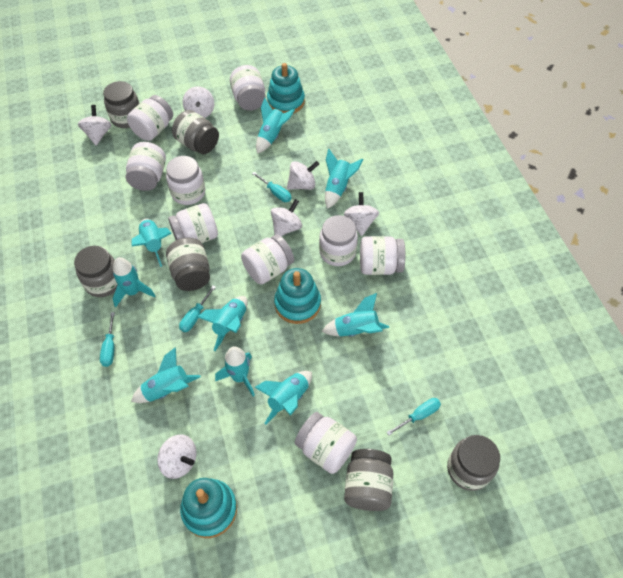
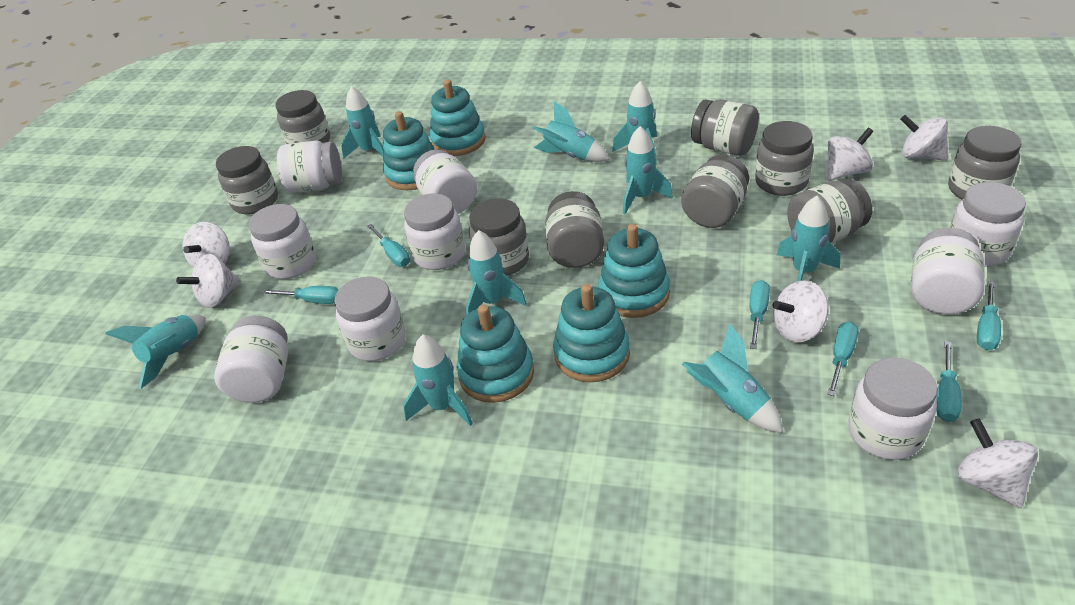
grey jar: 6 -> 9
turquoise screwdriver: 4 -> 6
turquoise stacking toy: 3 -> 5

